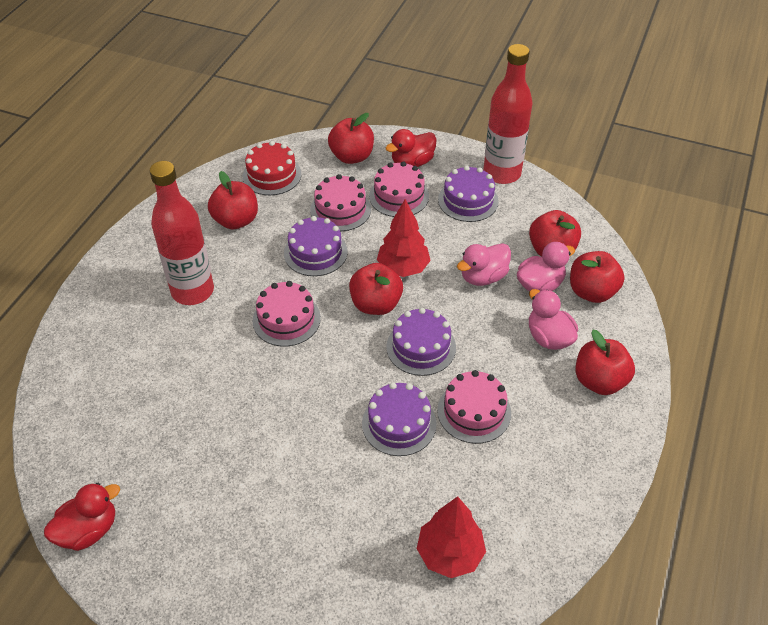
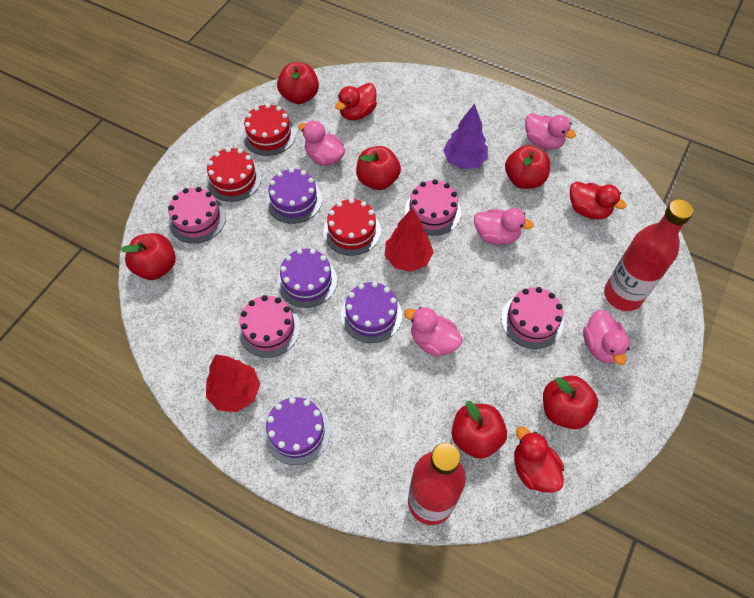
pink duck: 3 -> 5
purple tree: 0 -> 1
red cake: 1 -> 3
red duck: 2 -> 3

